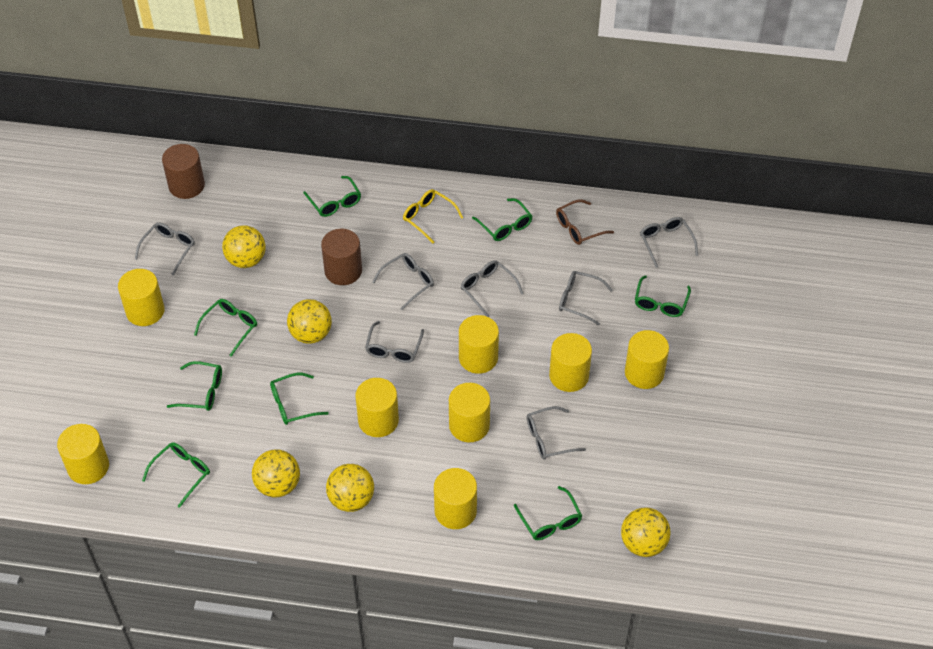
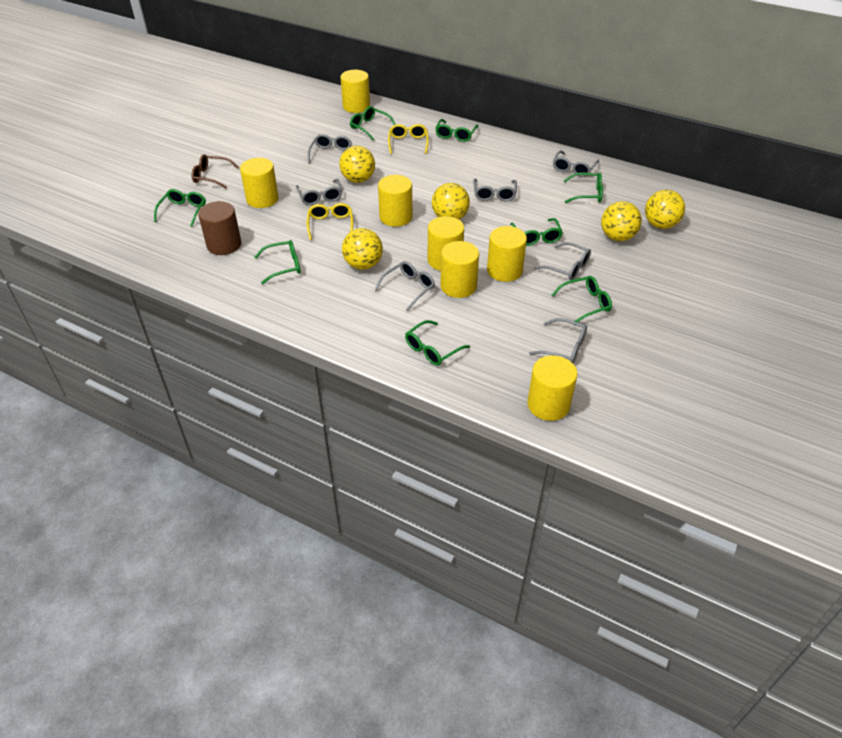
brown cylinder: 2 -> 1
yellow cylinder: 8 -> 7
yellow glasses: 1 -> 2

